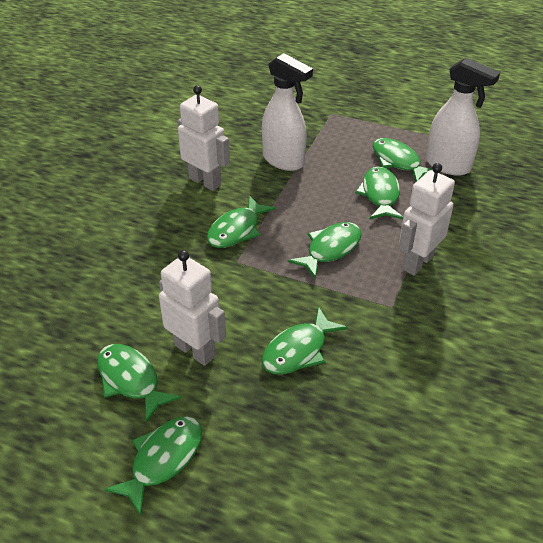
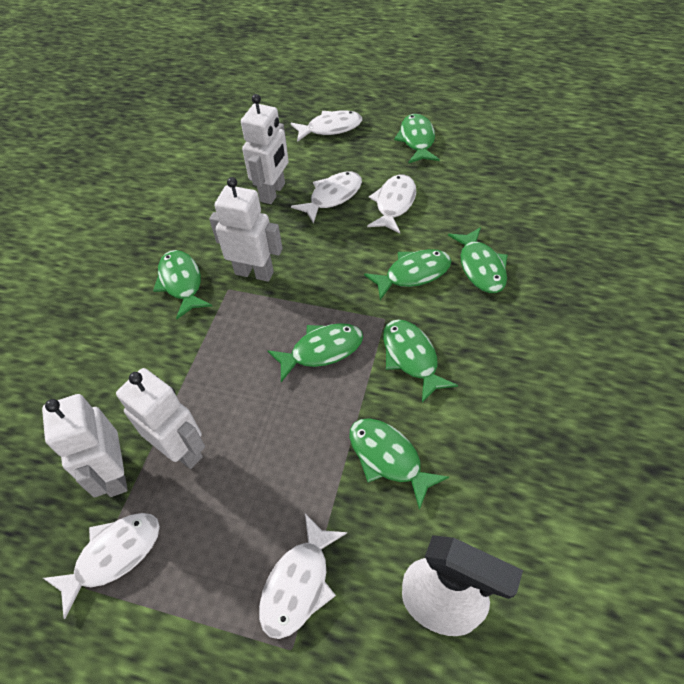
white fish: 0 -> 5
white robot: 3 -> 4
white spray bottle: 2 -> 1

